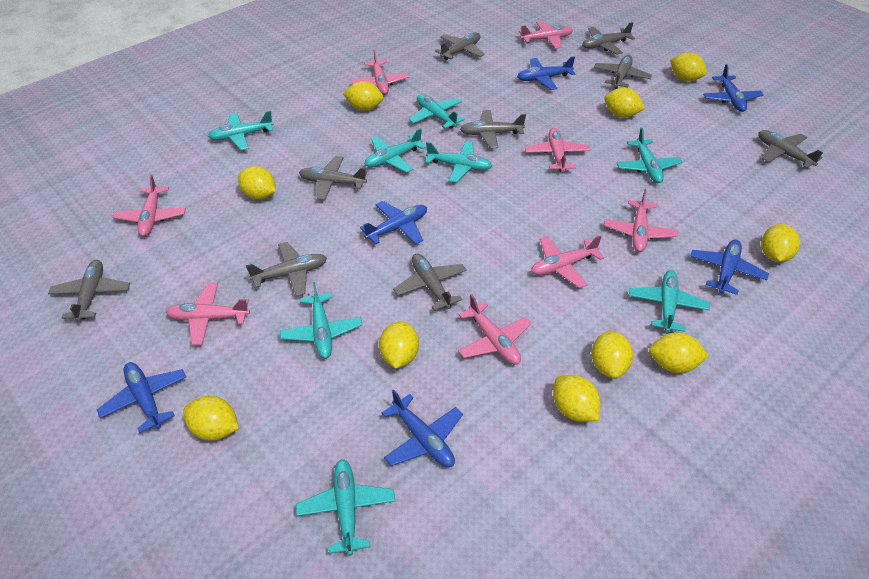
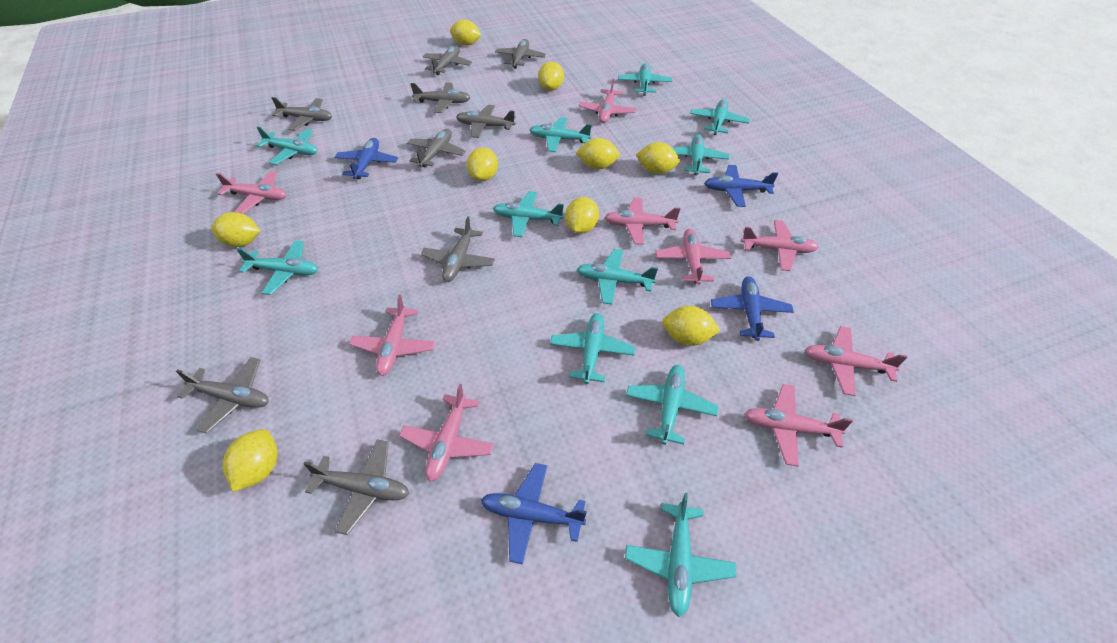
blue plane: 6 -> 4
pink plane: 8 -> 9
turquoise plane: 8 -> 11
yellow lemon: 10 -> 9

